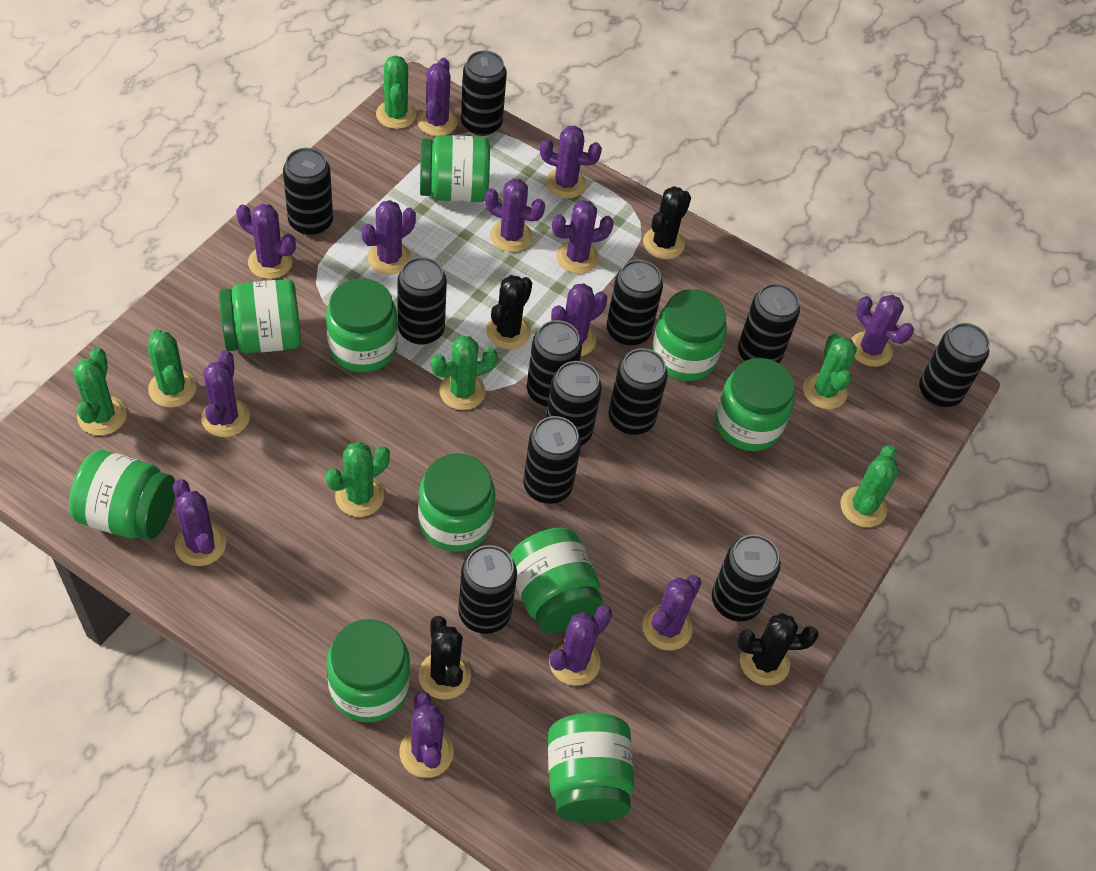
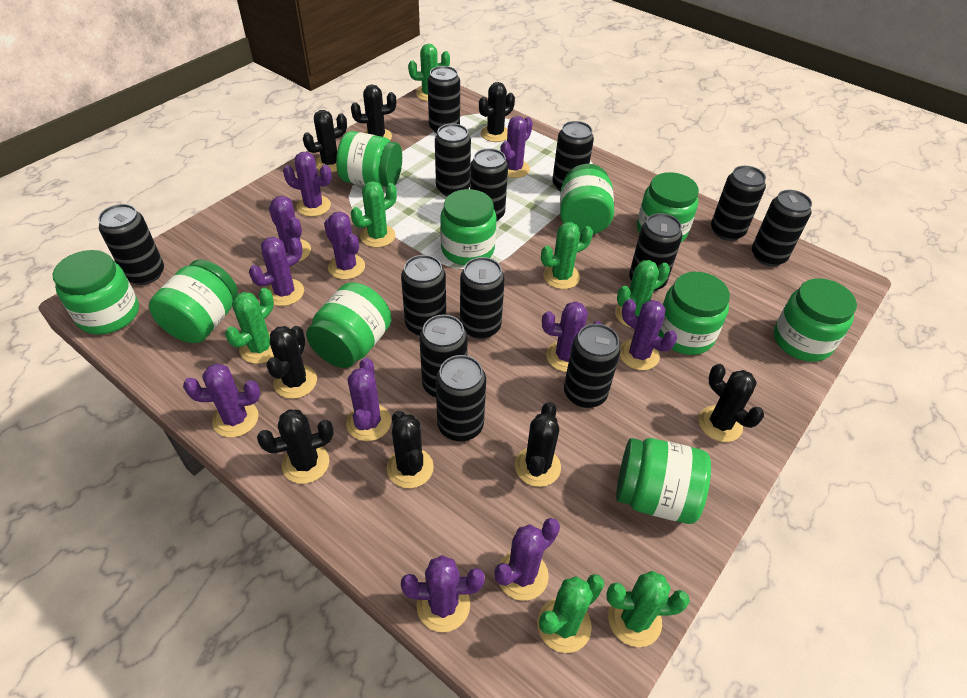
black cactus: 4 -> 8
black can: 12 -> 13
purple cactus: 13 -> 11

